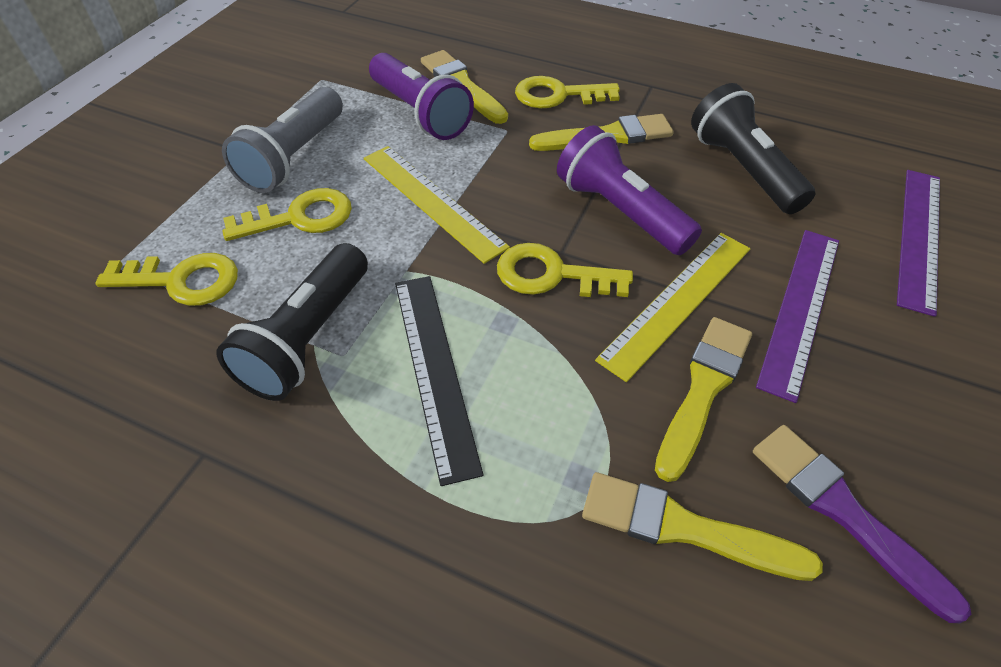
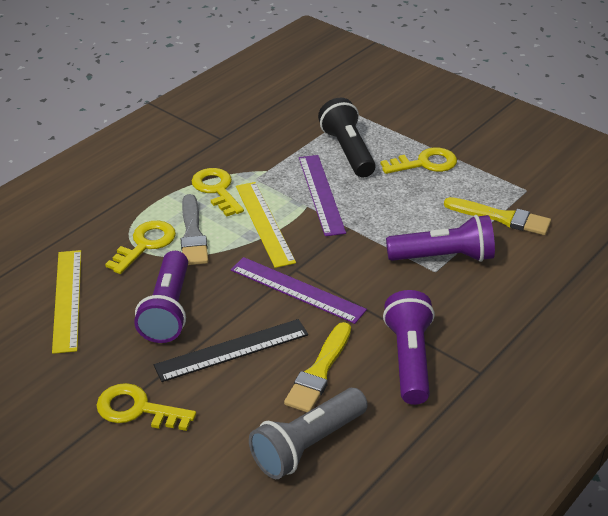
black flashlight: 2 -> 1
grey brush: 0 -> 1
purple brush: 1 -> 0
purple flashlight: 2 -> 3
yellow brush: 4 -> 2

